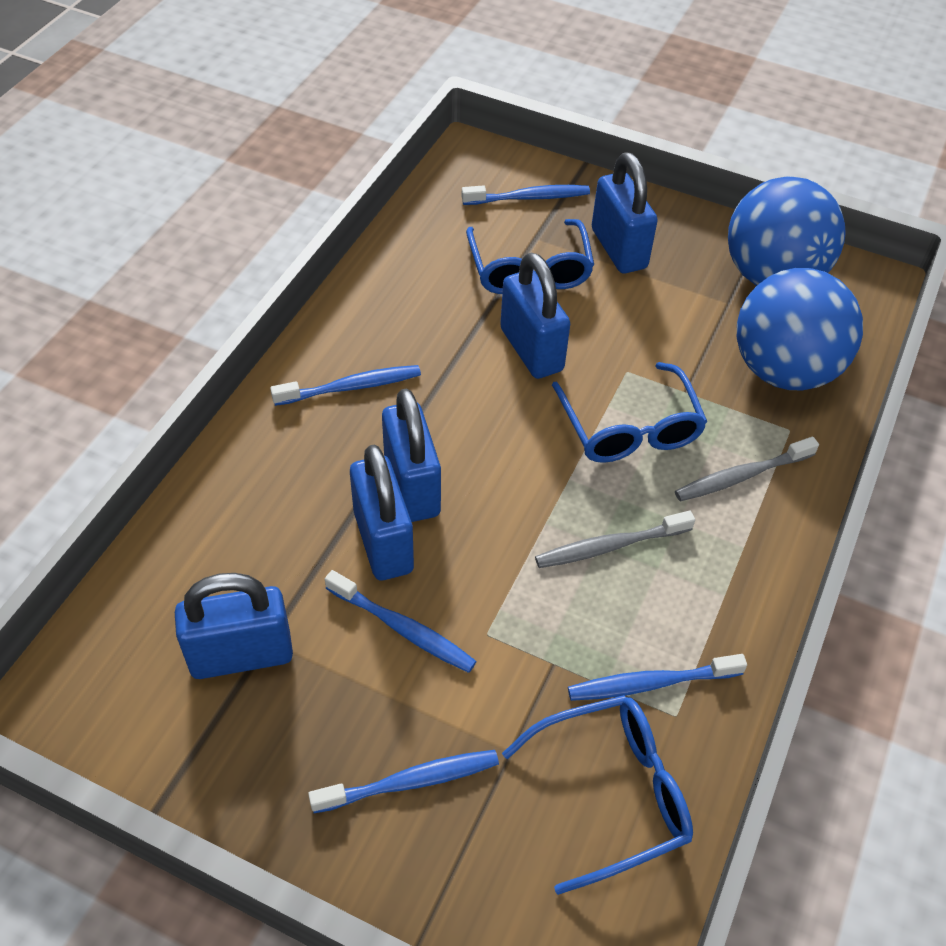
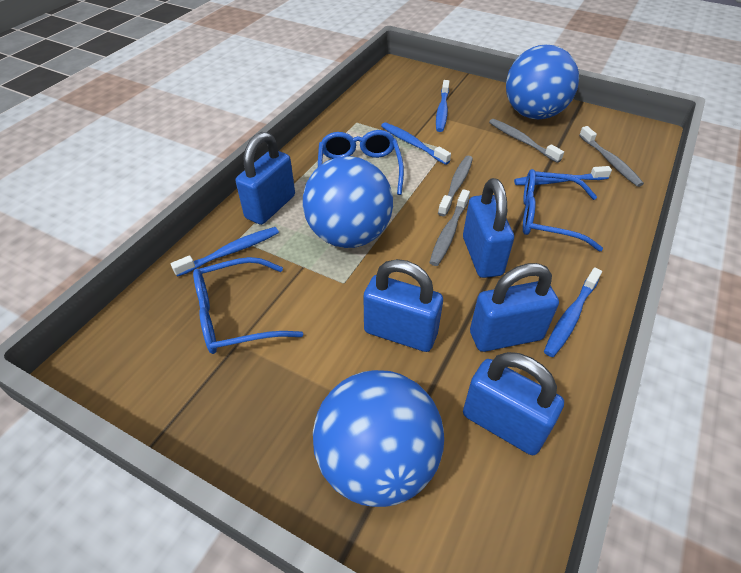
blue ball: 2 -> 3
grey toothbrush: 2 -> 4

